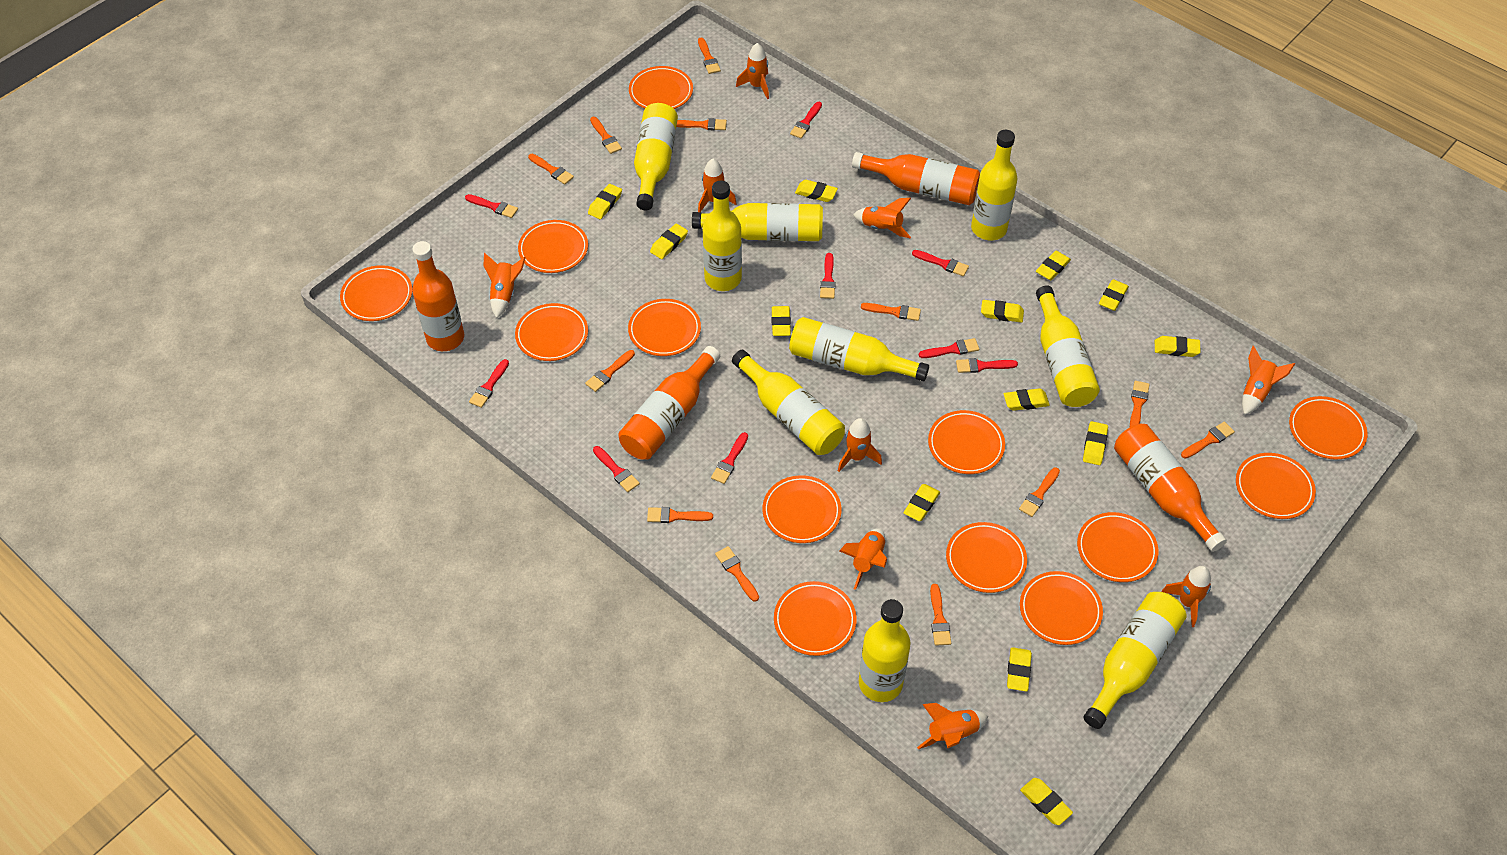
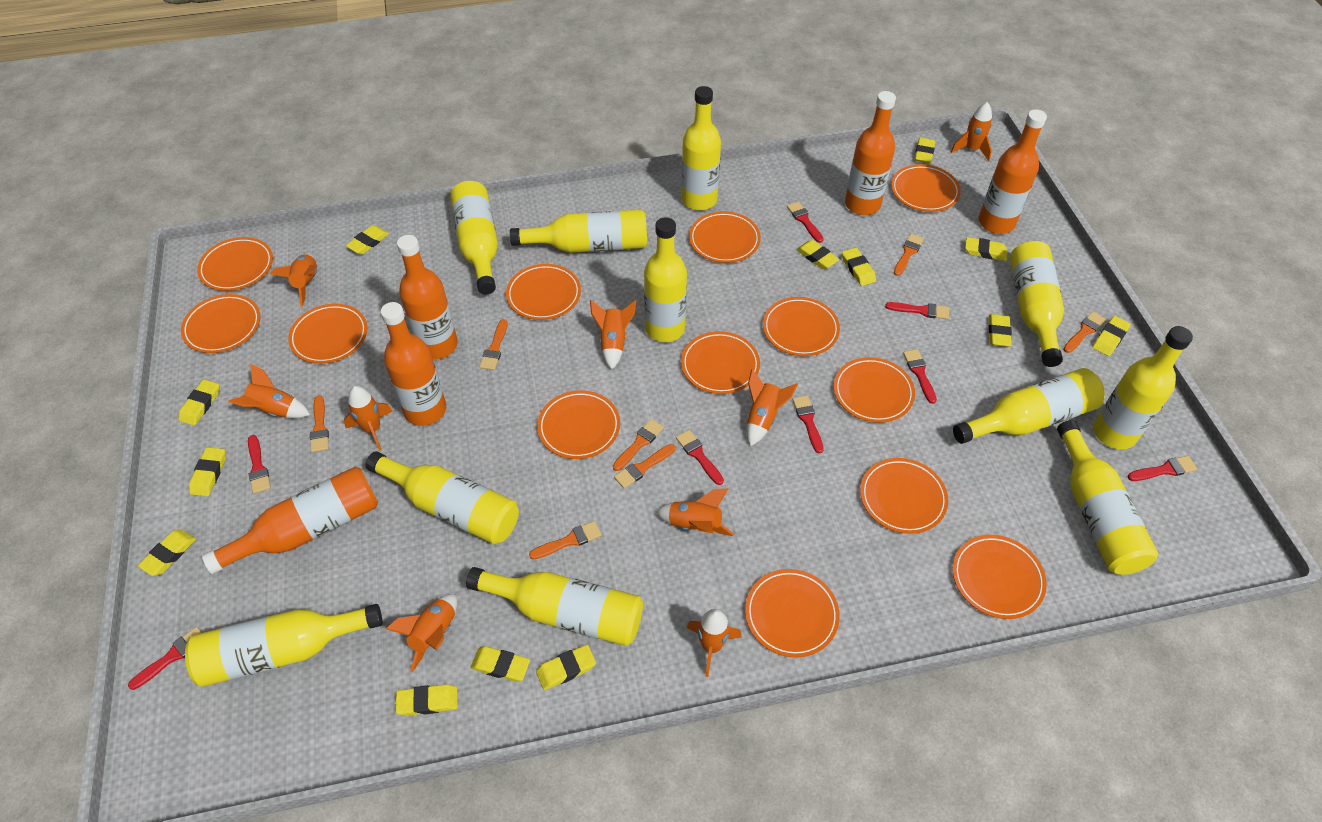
orange bottle: 4 -> 5
orange brush: 12 -> 7
red brush: 9 -> 8
yellow bottle: 9 -> 11

